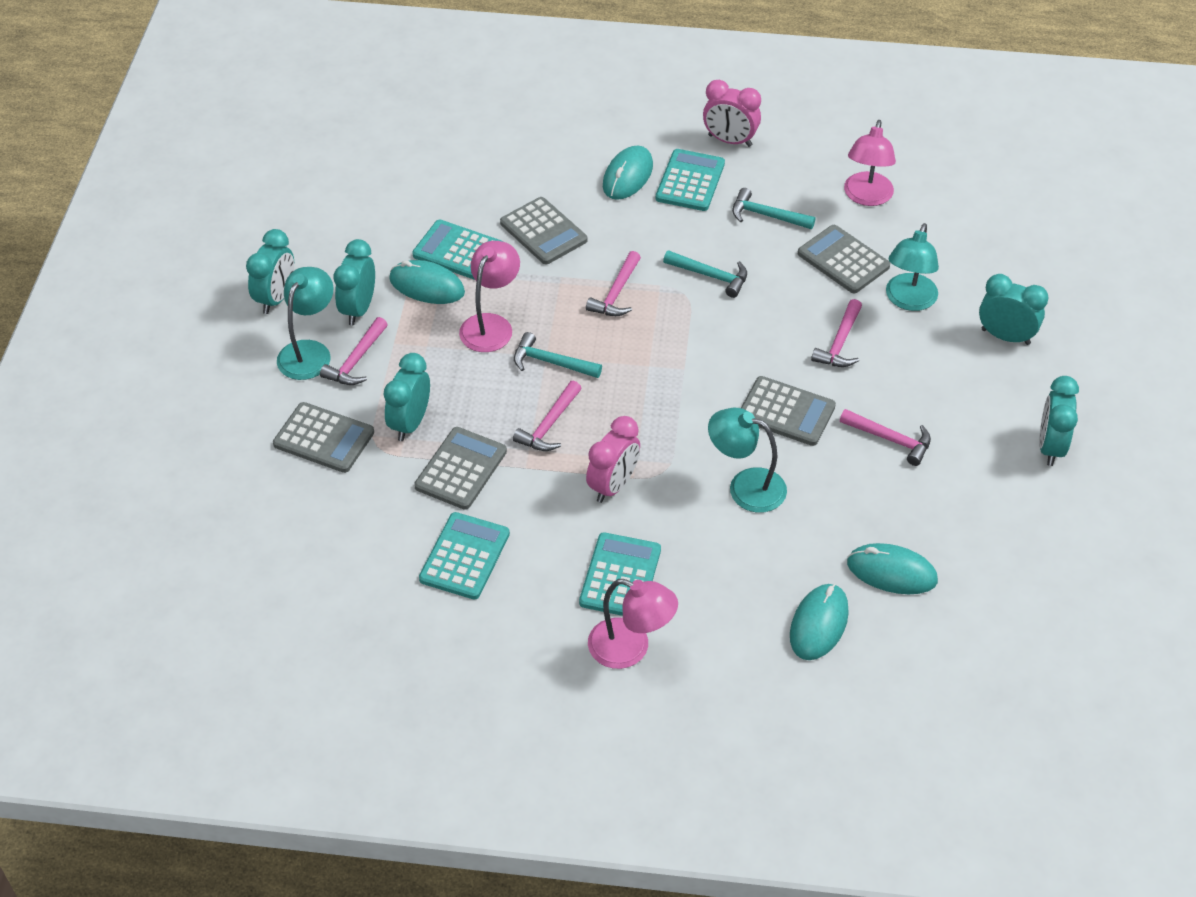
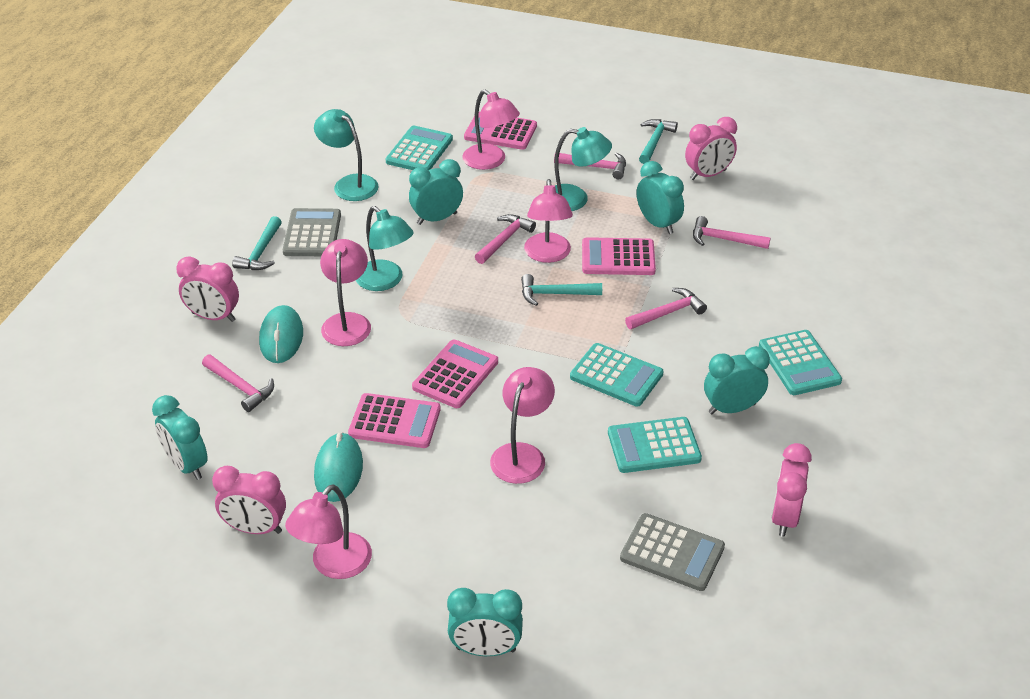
grey calculator: 5 -> 2
pink calculator: 0 -> 4
pink clock: 2 -> 4
pink lamp: 3 -> 5
turquoise mouse: 4 -> 2

